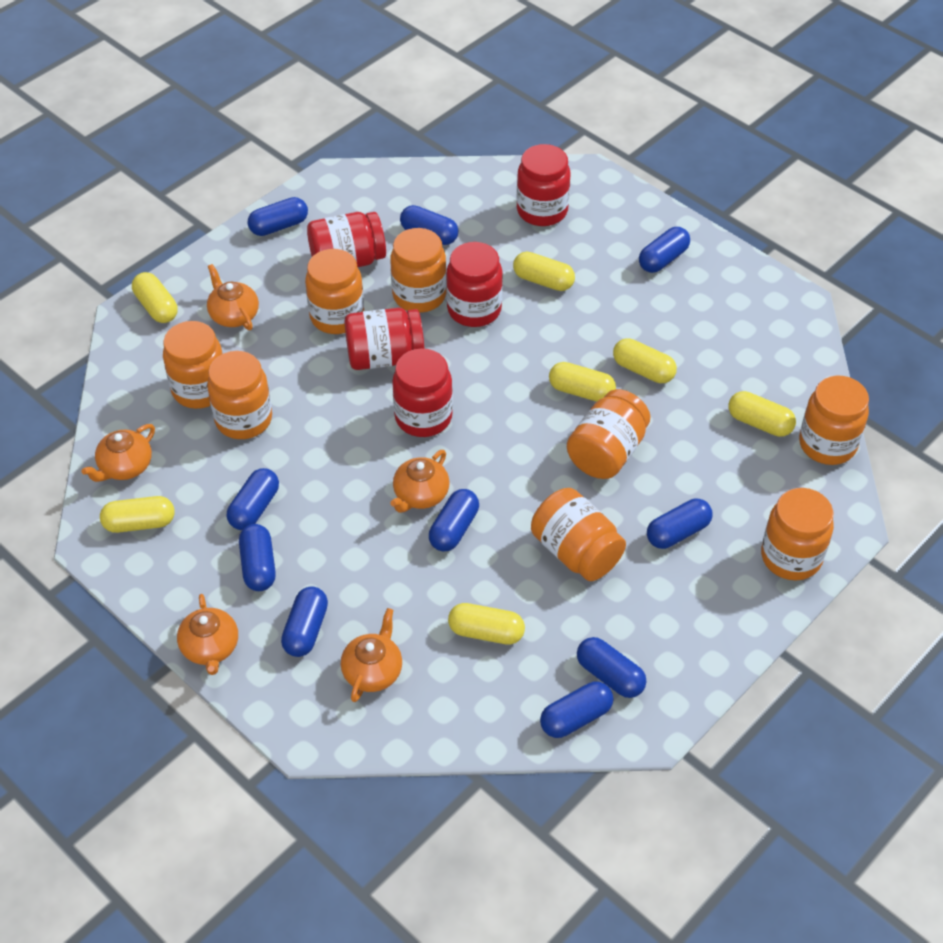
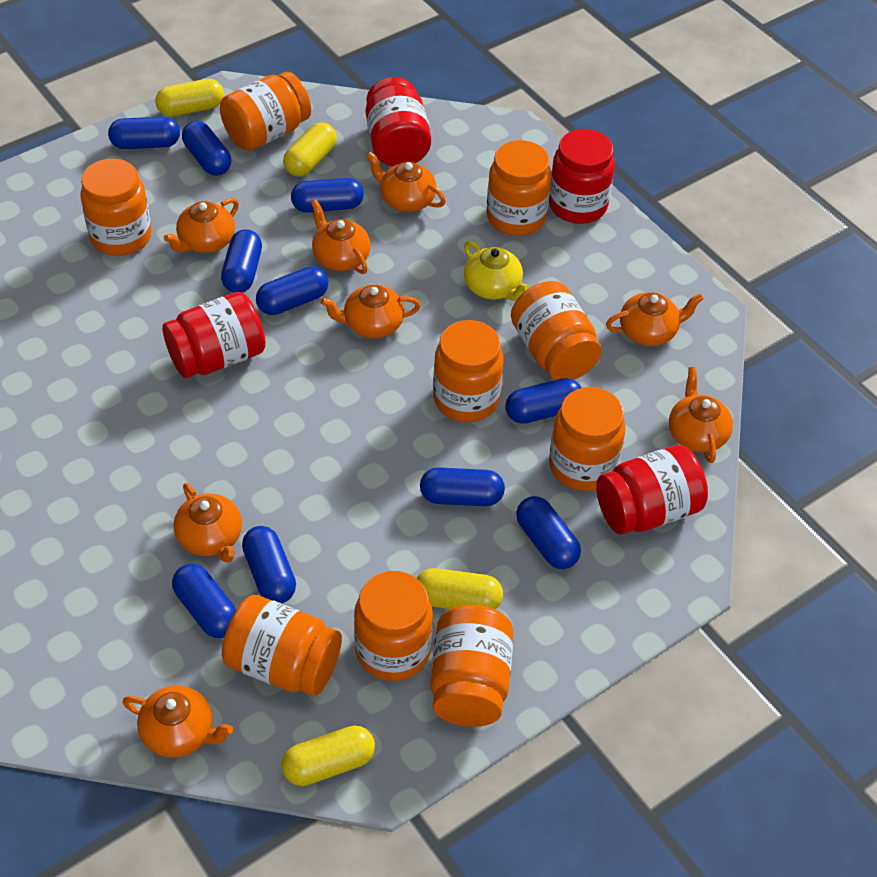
orange jar: 8 -> 9
orange teapot: 5 -> 8
red jar: 5 -> 4
yellow capsule: 7 -> 4
yellow teapot: 0 -> 1

